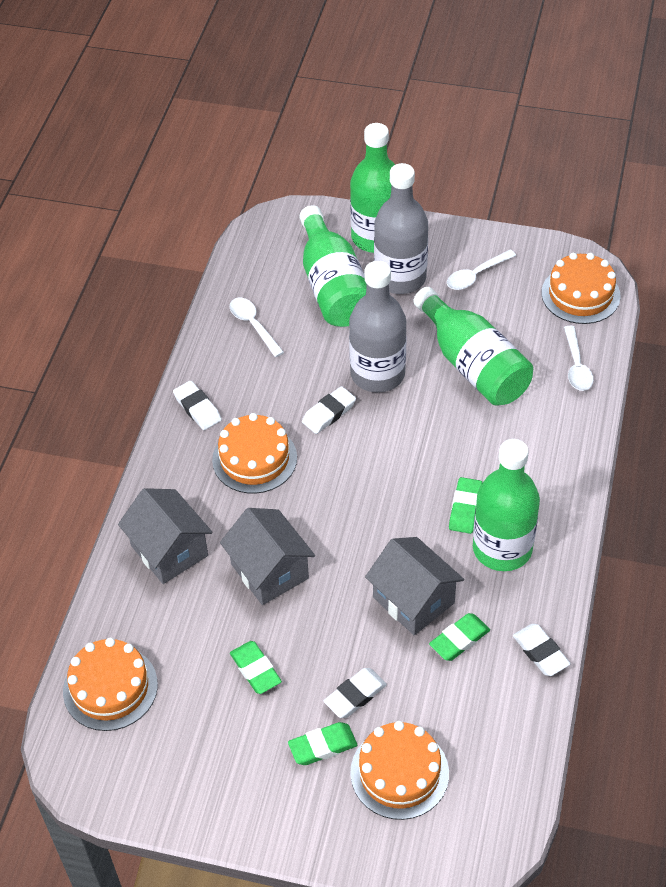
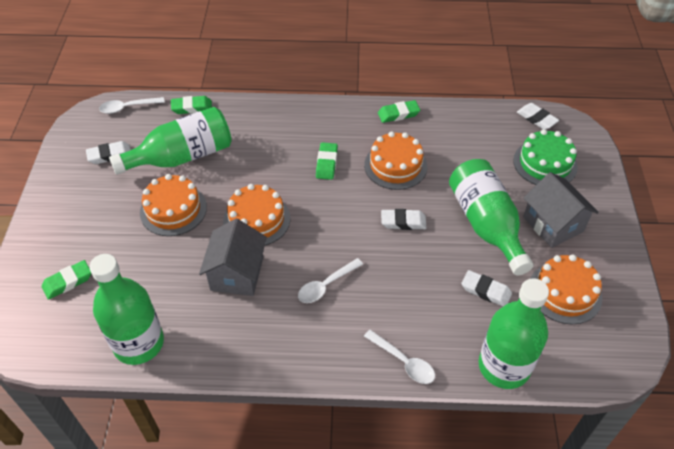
green cake: 0 -> 1
grey bottle: 2 -> 0
grey house: 3 -> 2

